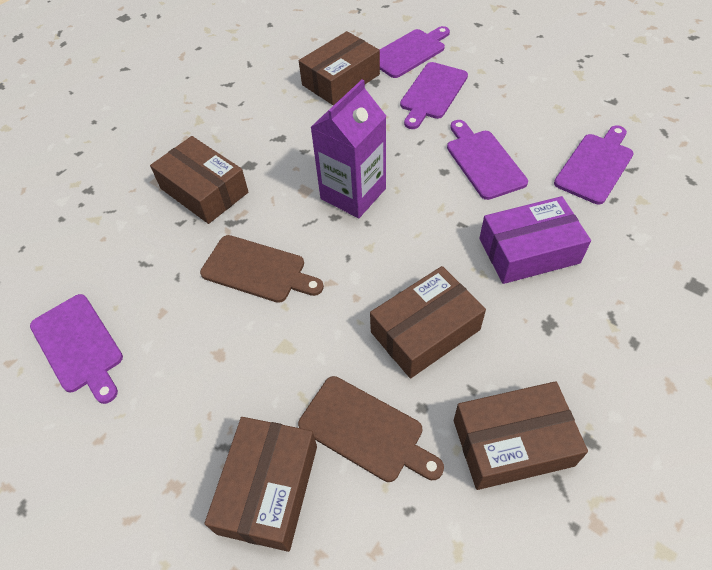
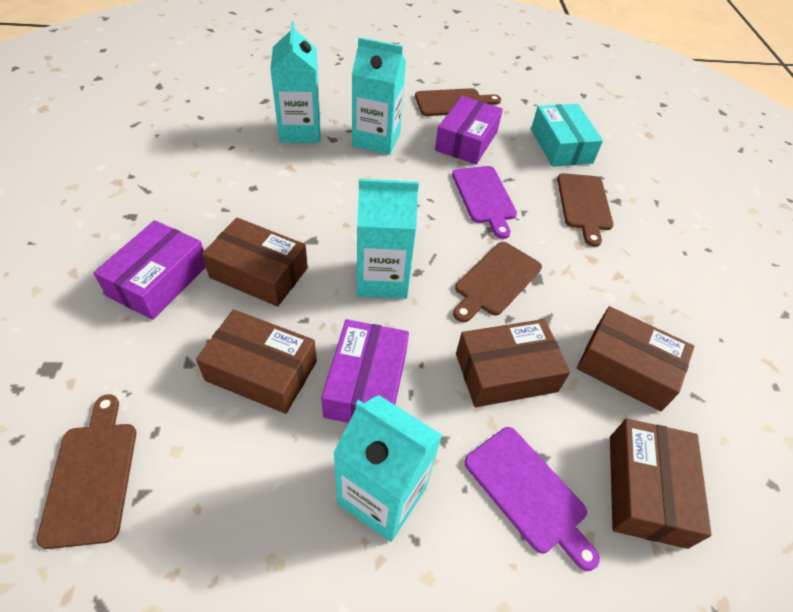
brown cutting board: 2 -> 4
purple box: 1 -> 3
purple carton: 1 -> 0
purple cutting board: 5 -> 2
turquoise box: 0 -> 1
turquoise carton: 0 -> 4

